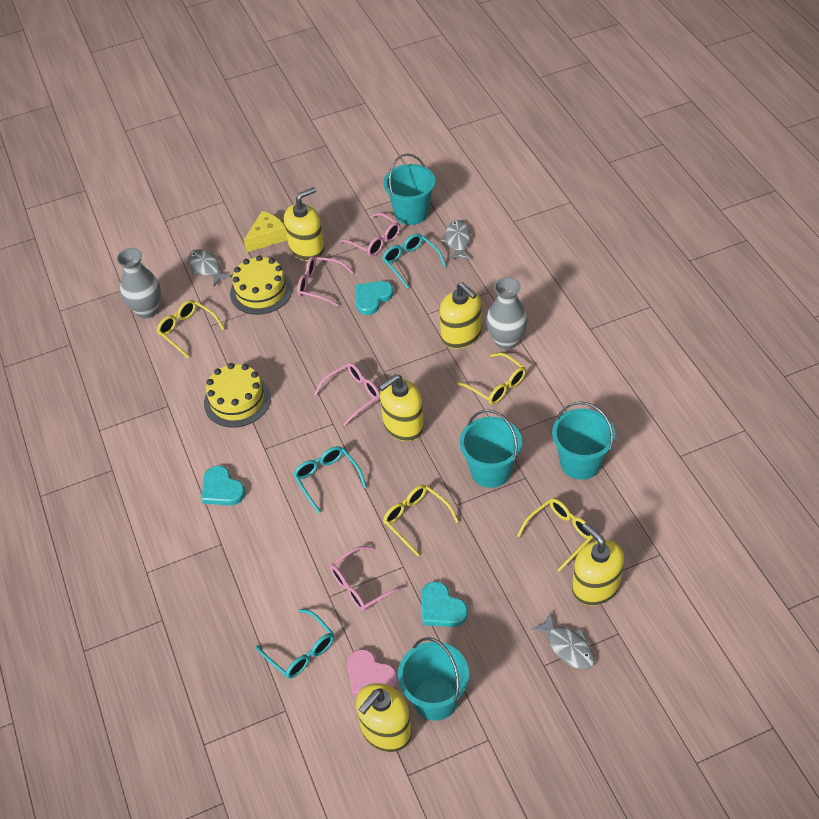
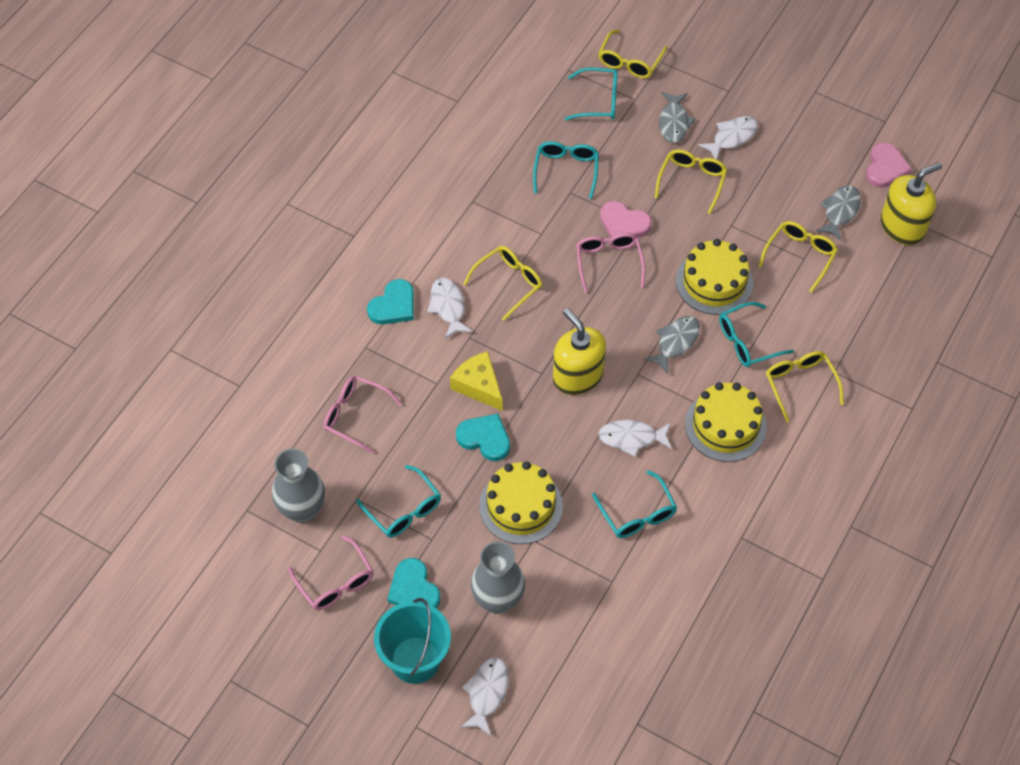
pink glasses: 4 -> 3
pink heart: 1 -> 2
turquoise bucket: 4 -> 1
turquoise glasses: 3 -> 5
white fish: 0 -> 4
yellow cake: 2 -> 3
yellow glasses: 4 -> 5
yellow soap dispenser: 5 -> 2

